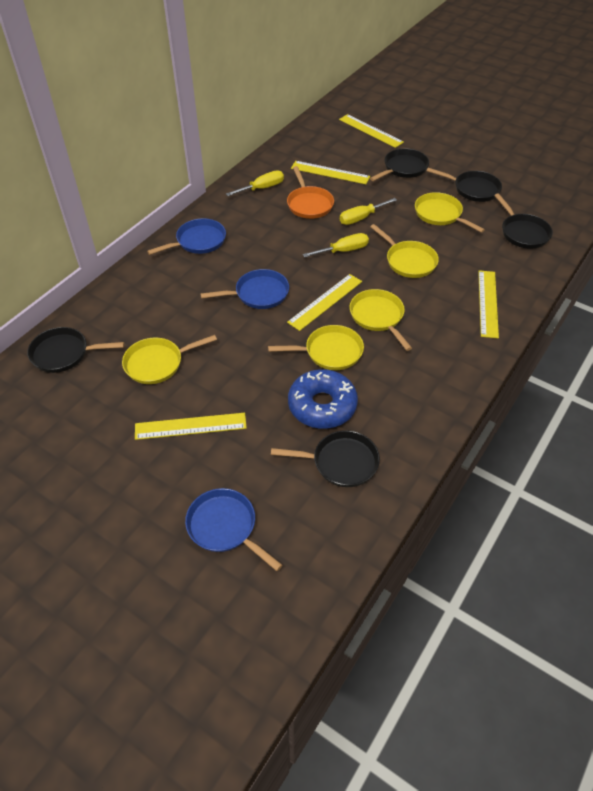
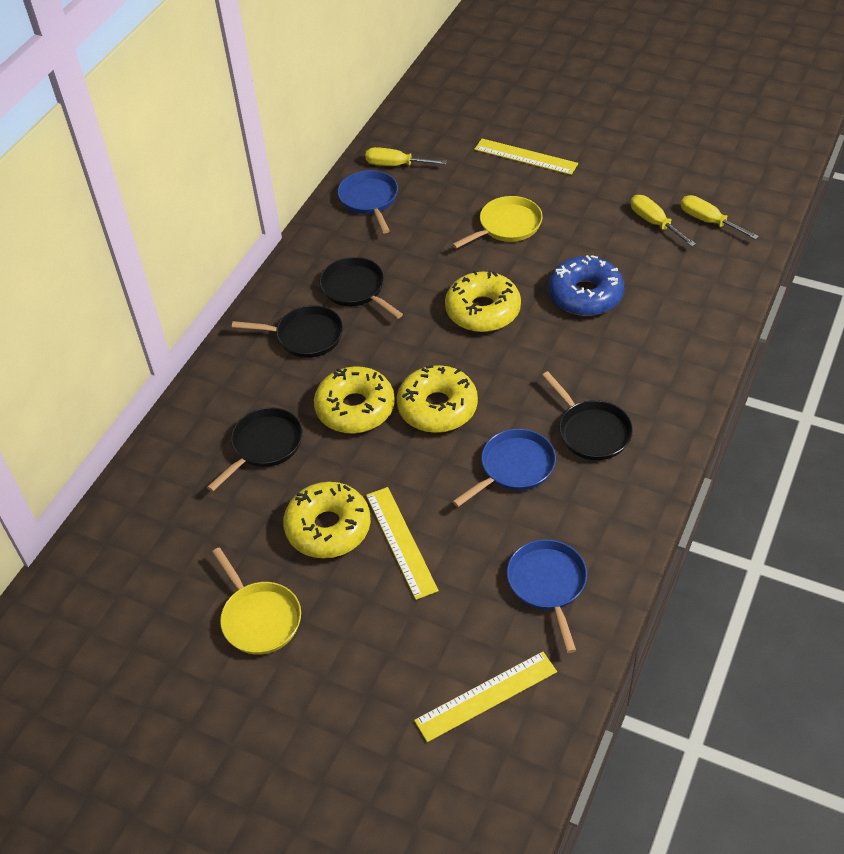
black pan: 5 -> 4
orange pan: 1 -> 0
yellow donut: 0 -> 4
yellow pan: 5 -> 2
yellow ruler: 5 -> 3

